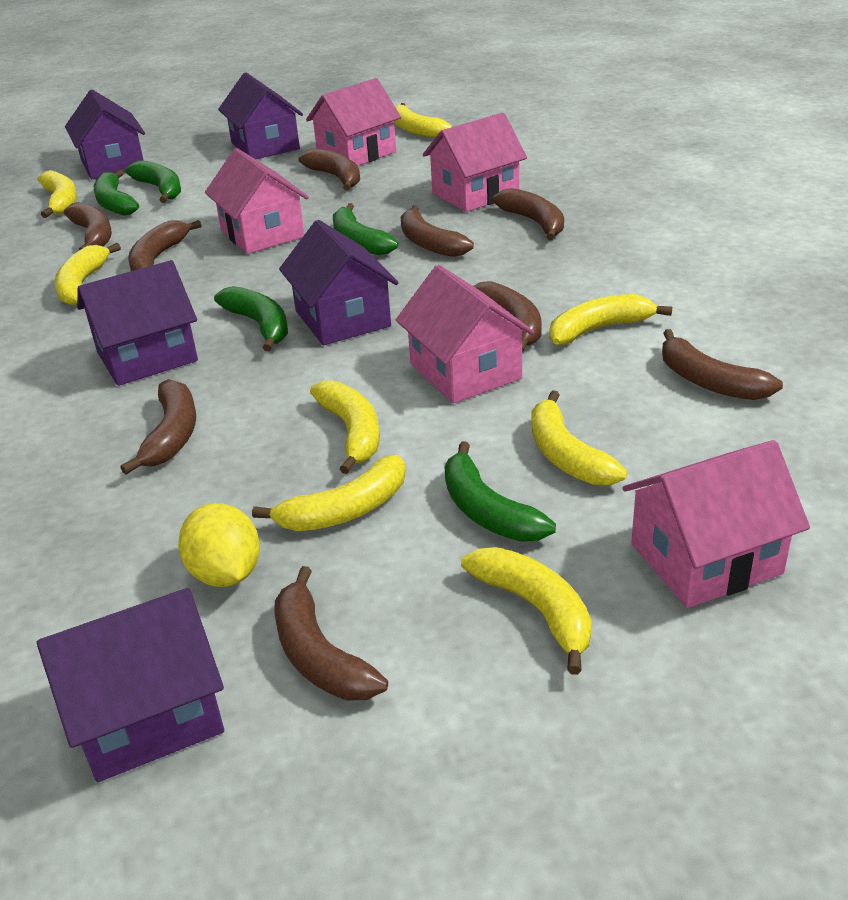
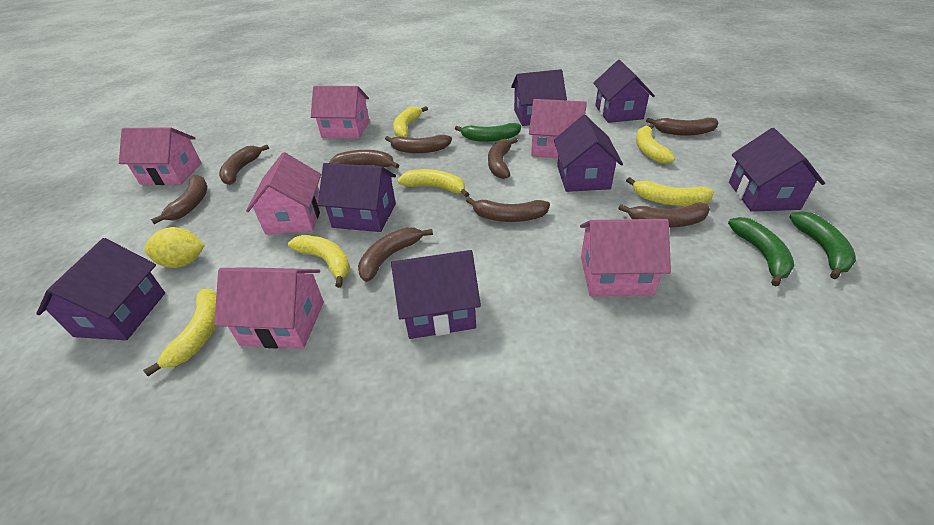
green banana: 5 -> 3
pink house: 5 -> 6
purple house: 5 -> 7
yellow banana: 8 -> 6

